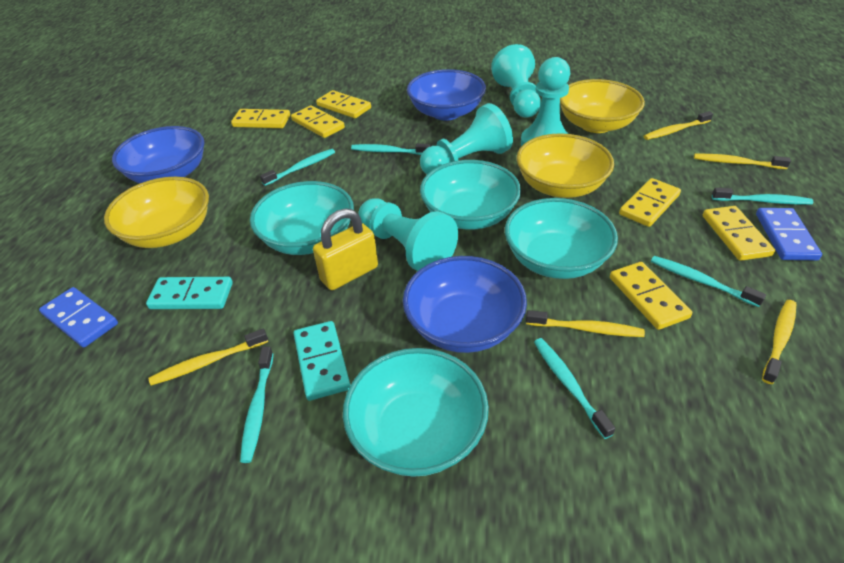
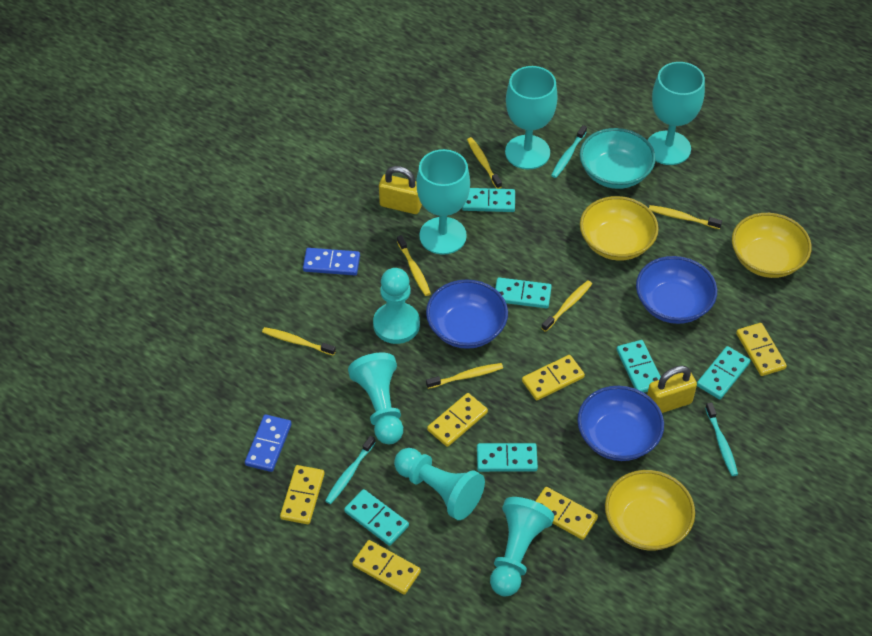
turquoise bowl: 4 -> 1
turquoise domino: 2 -> 6
turquoise goblet: 0 -> 3
turquoise toothbrush: 6 -> 3
yellow padlock: 1 -> 2
yellow toothbrush: 5 -> 6

